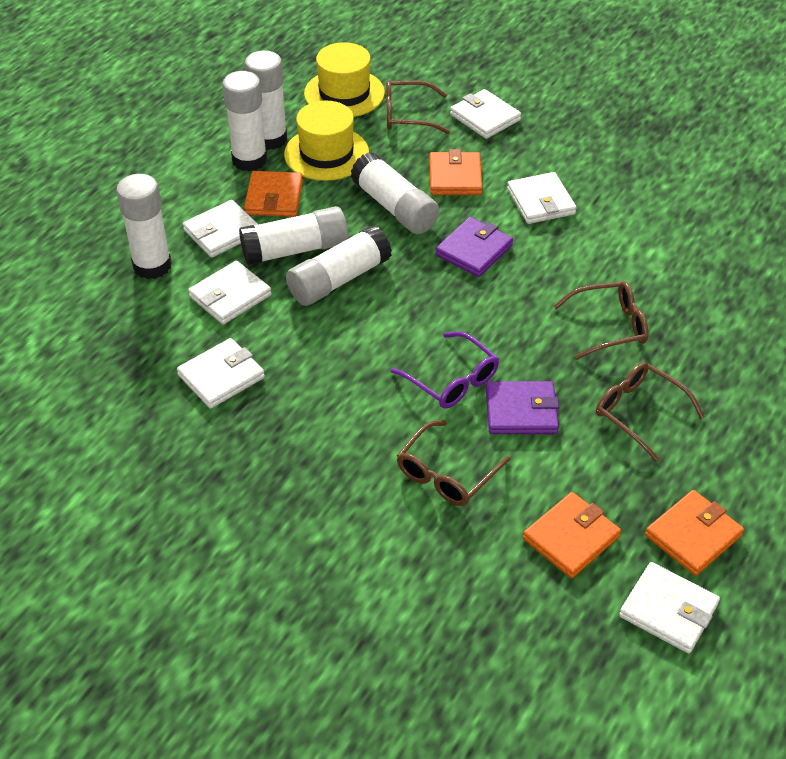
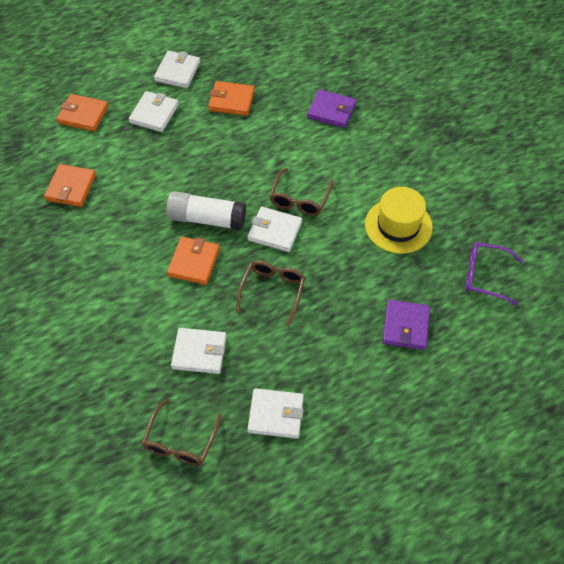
brown glasses: 4 -> 3
white glue stick: 6 -> 1
white wallet: 6 -> 5
yellow hat: 2 -> 1

